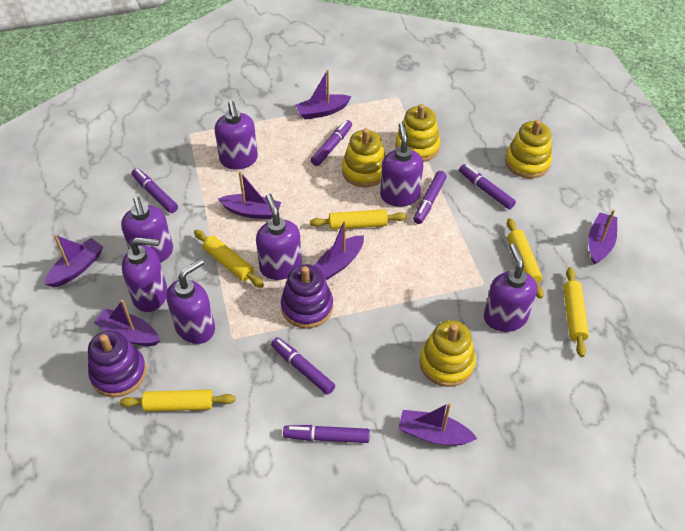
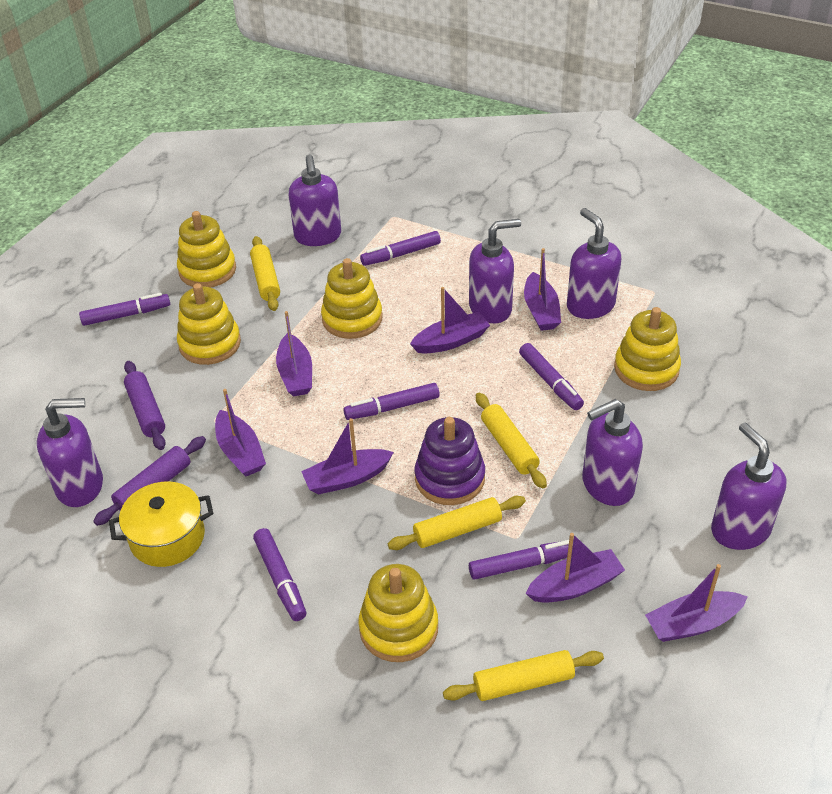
purple rolling pin: 0 -> 2
purple soap dispenser: 7 -> 6
purple stacking toy: 2 -> 1
yellow pot: 0 -> 1
yellow rolling pin: 5 -> 4
yellow stacking toy: 4 -> 5

